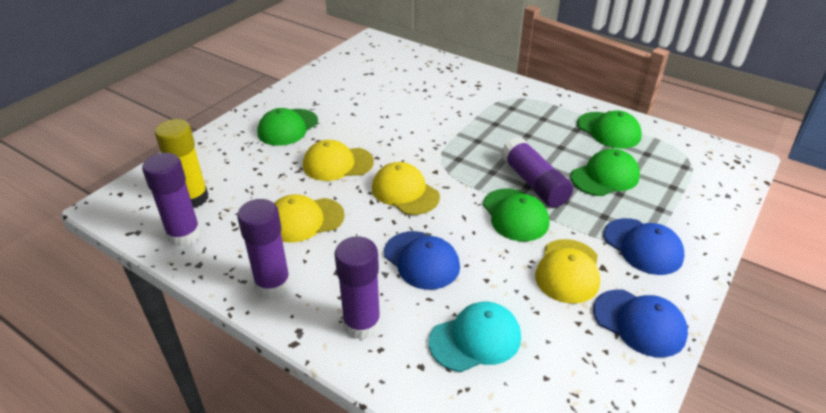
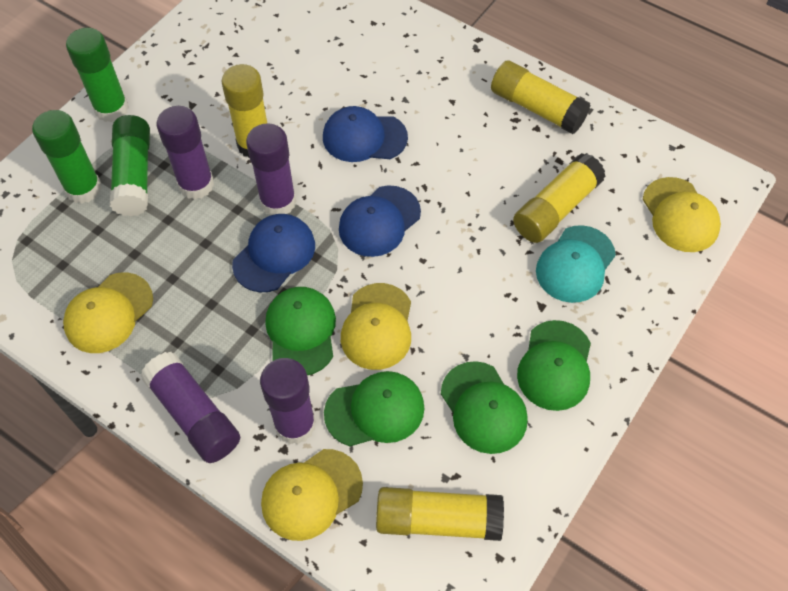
green glue stick: 0 -> 3
yellow glue stick: 1 -> 4

